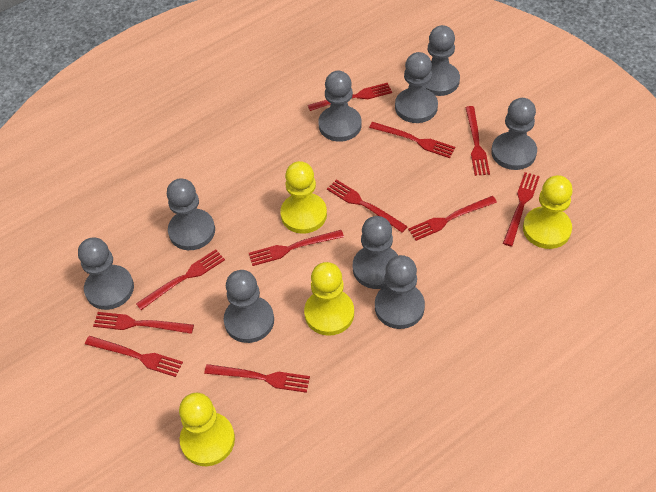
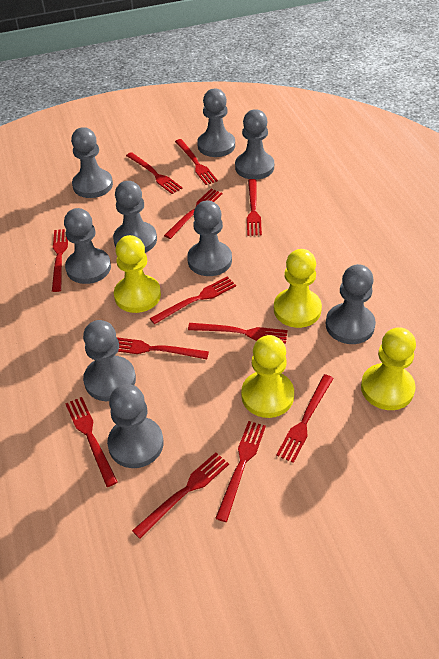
red fork: 11 -> 12

